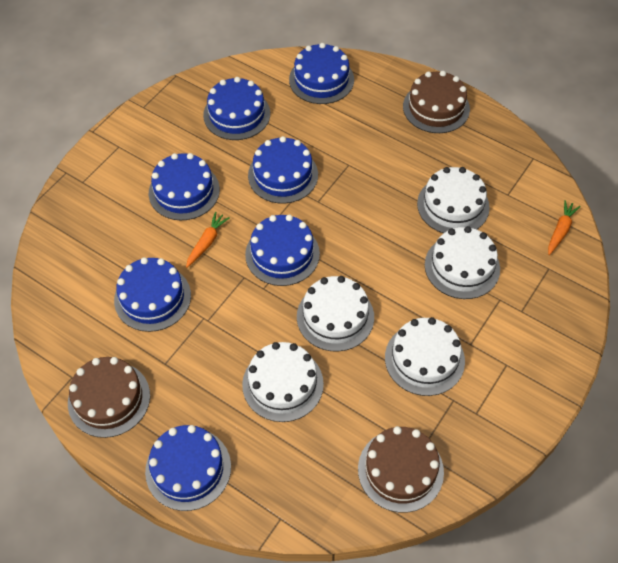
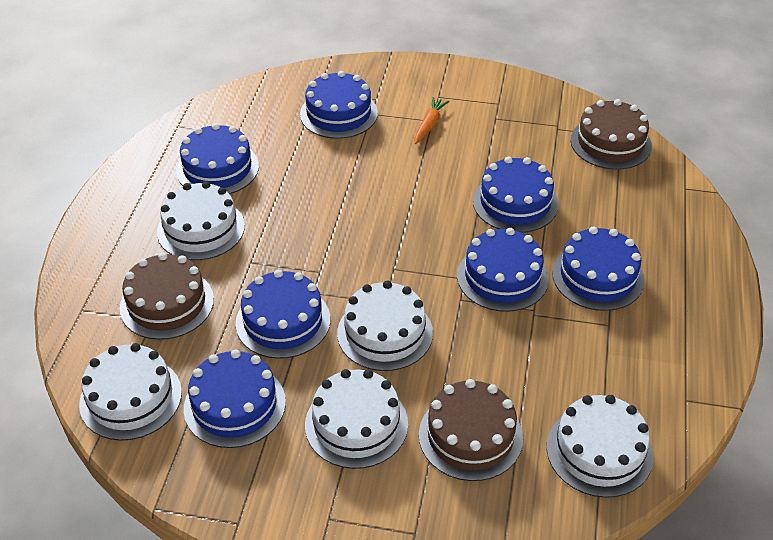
orange carrot: 2 -> 1

